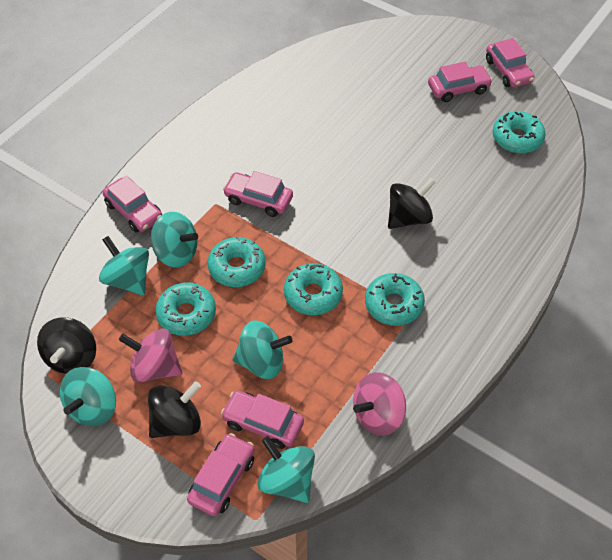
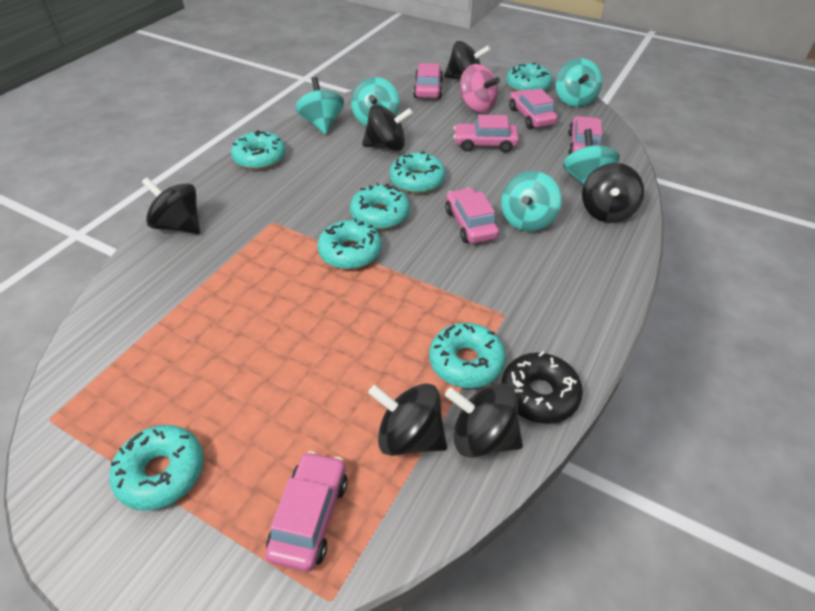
black donut: 0 -> 1
black spinning top: 3 -> 6
pink spinning top: 2 -> 1
turquoise donut: 5 -> 7

